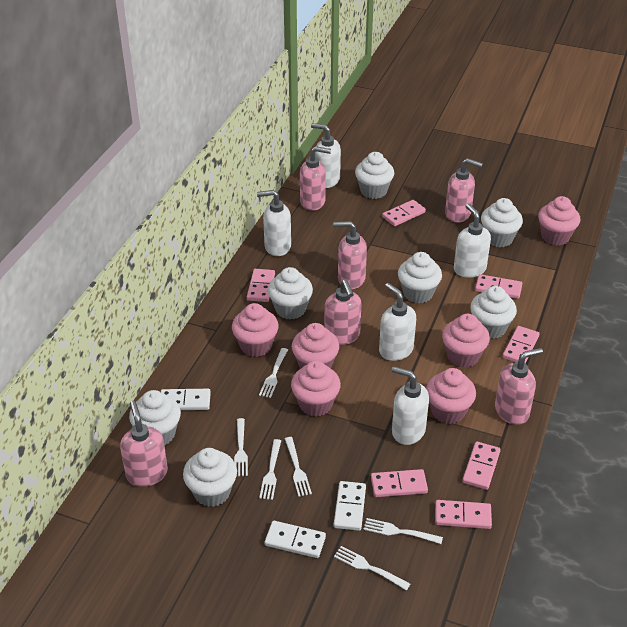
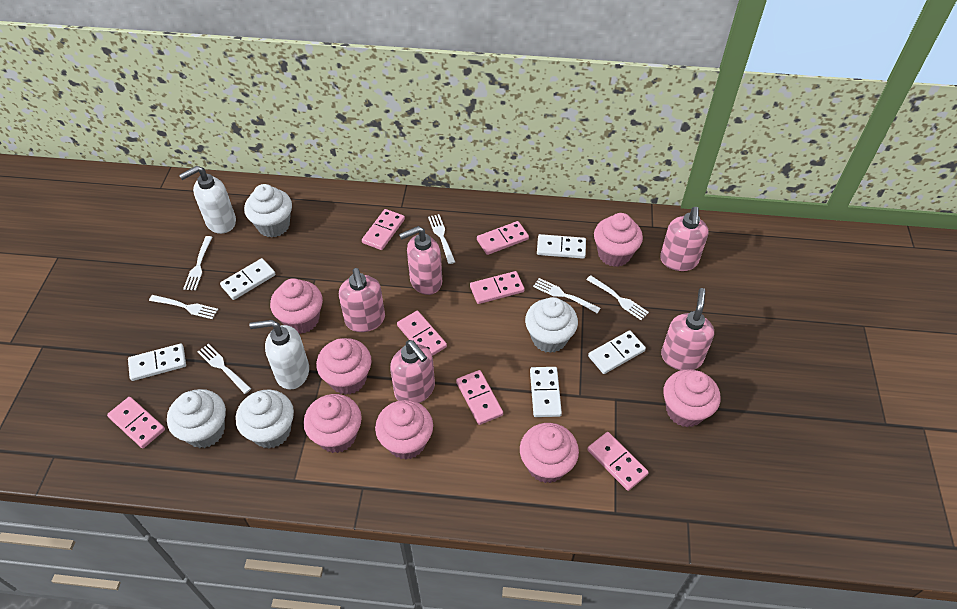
pink cupcake: 6 -> 7
pink soap dispenser: 6 -> 5
white cupcake: 7 -> 4
white domino: 3 -> 5
white soap dispenser: 5 -> 2

